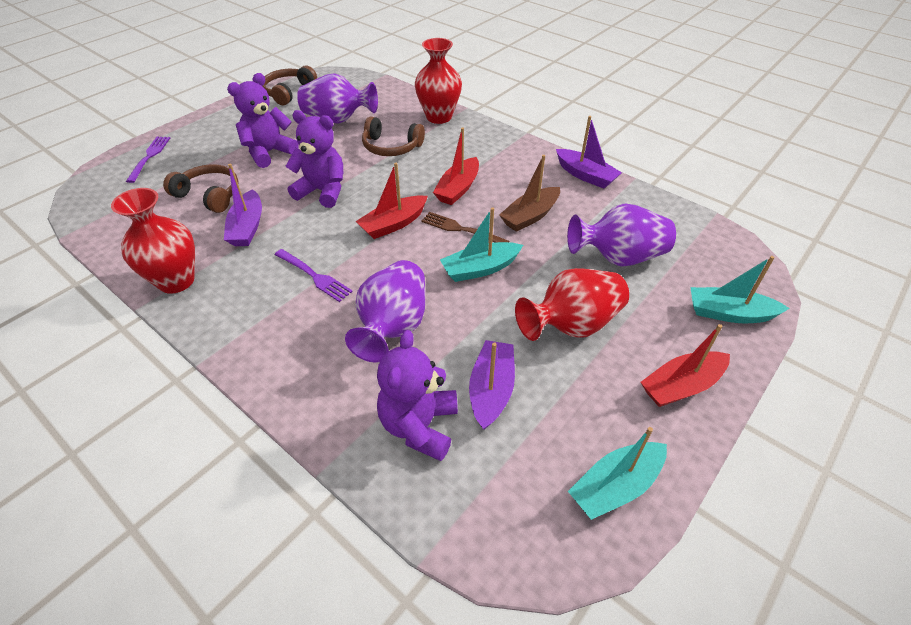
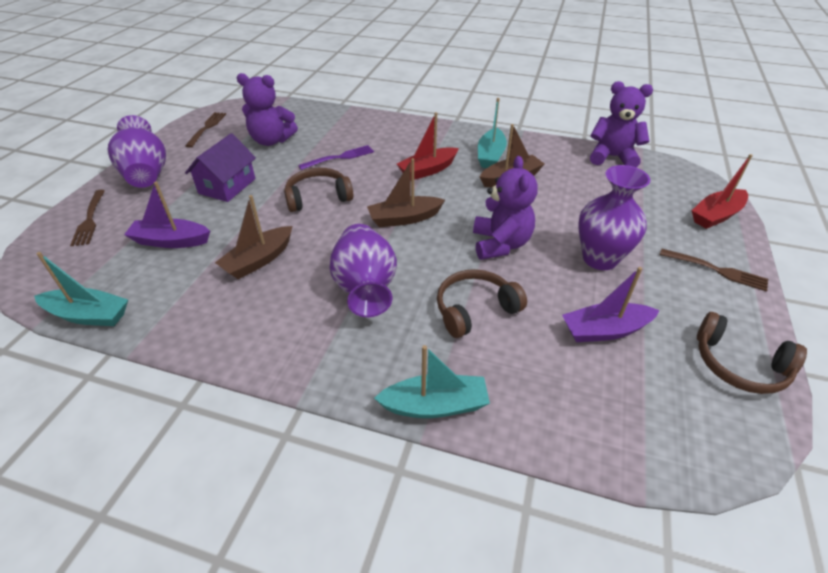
brown boat: 1 -> 3
brown fork: 1 -> 3
purple boat: 3 -> 2
purple fork: 2 -> 1
purple house: 0 -> 1
red boat: 3 -> 2
red vase: 3 -> 0

